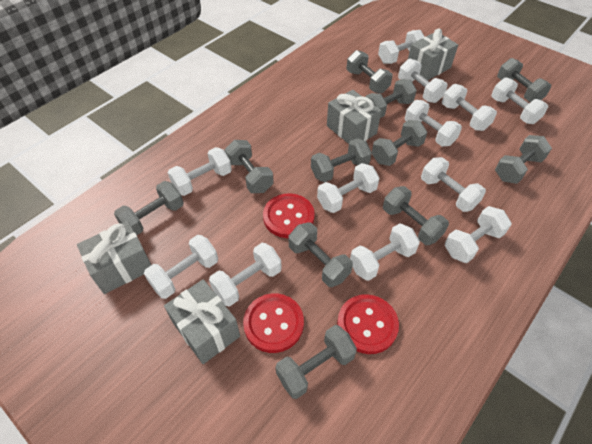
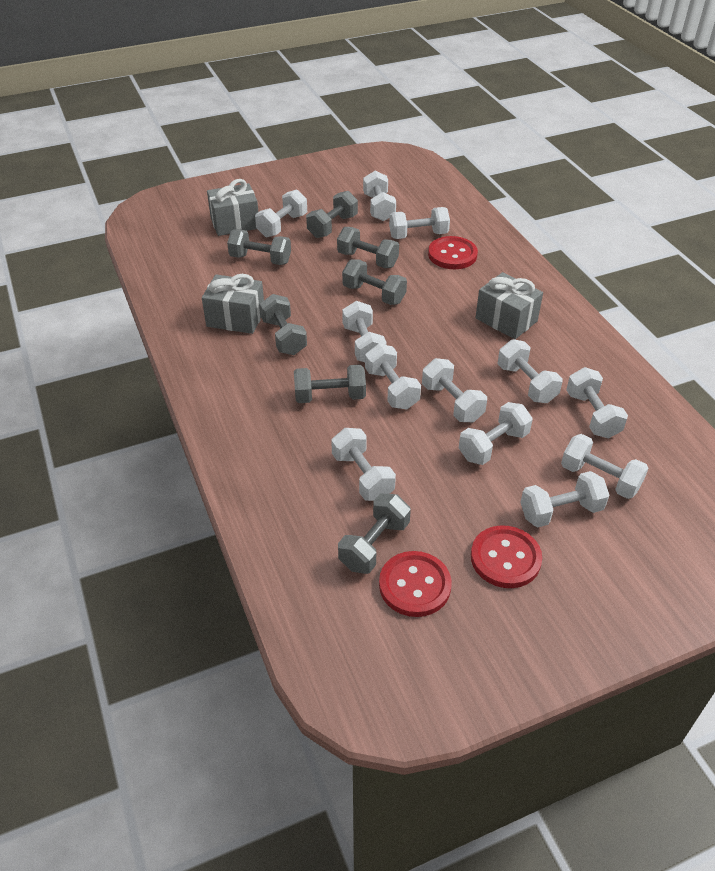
grey dumbbell: 11 -> 7
grey gift: 4 -> 3

